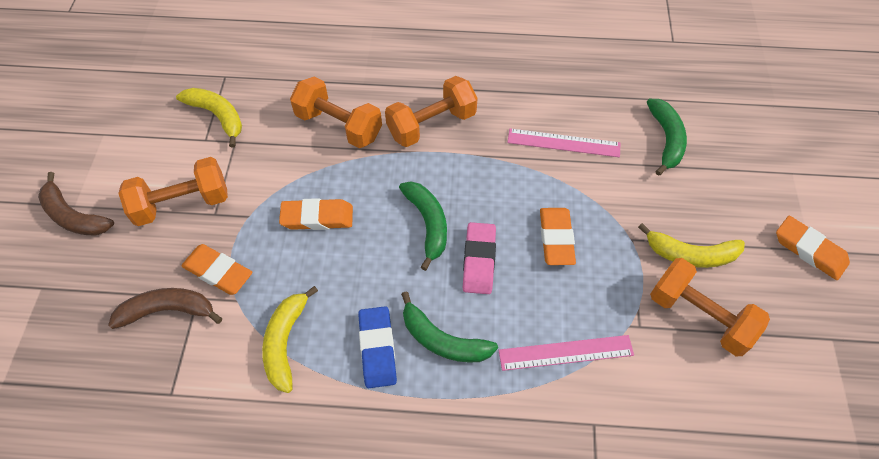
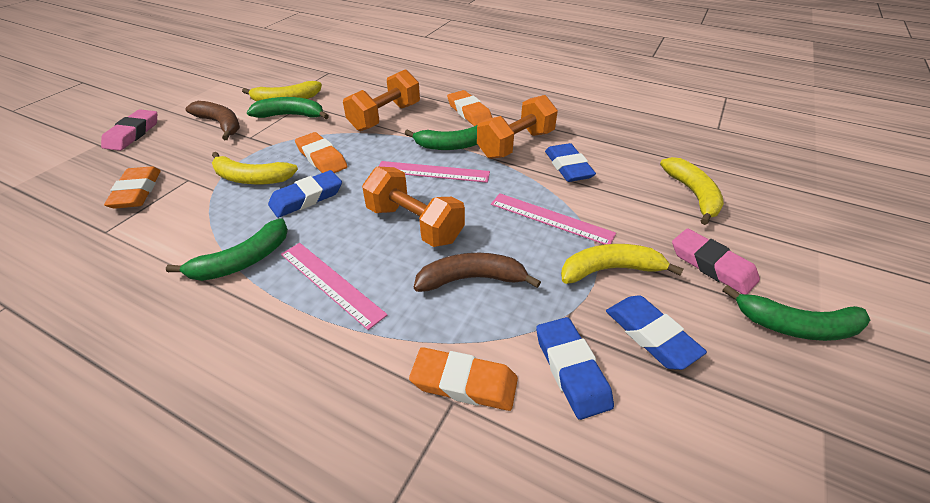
blue eraser: 1 -> 4
green banana: 3 -> 4
orange dumbbell: 4 -> 3
pink eraser: 1 -> 2
pink ruler: 2 -> 3
yellow banana: 3 -> 4

